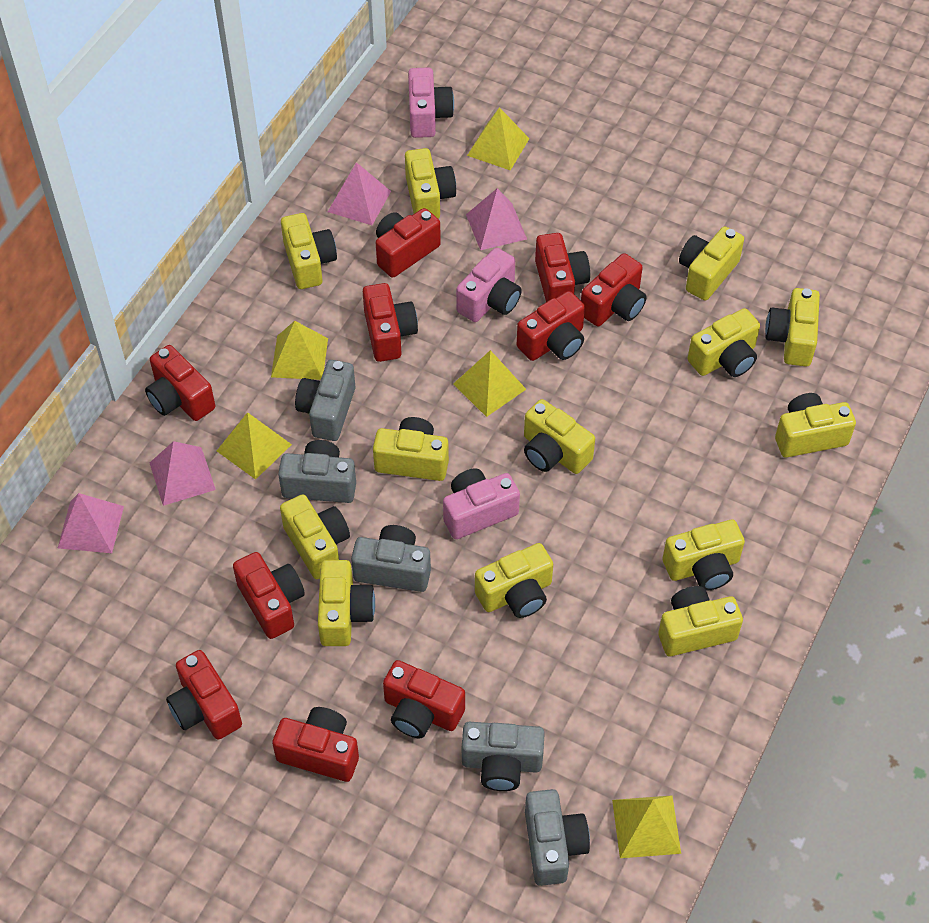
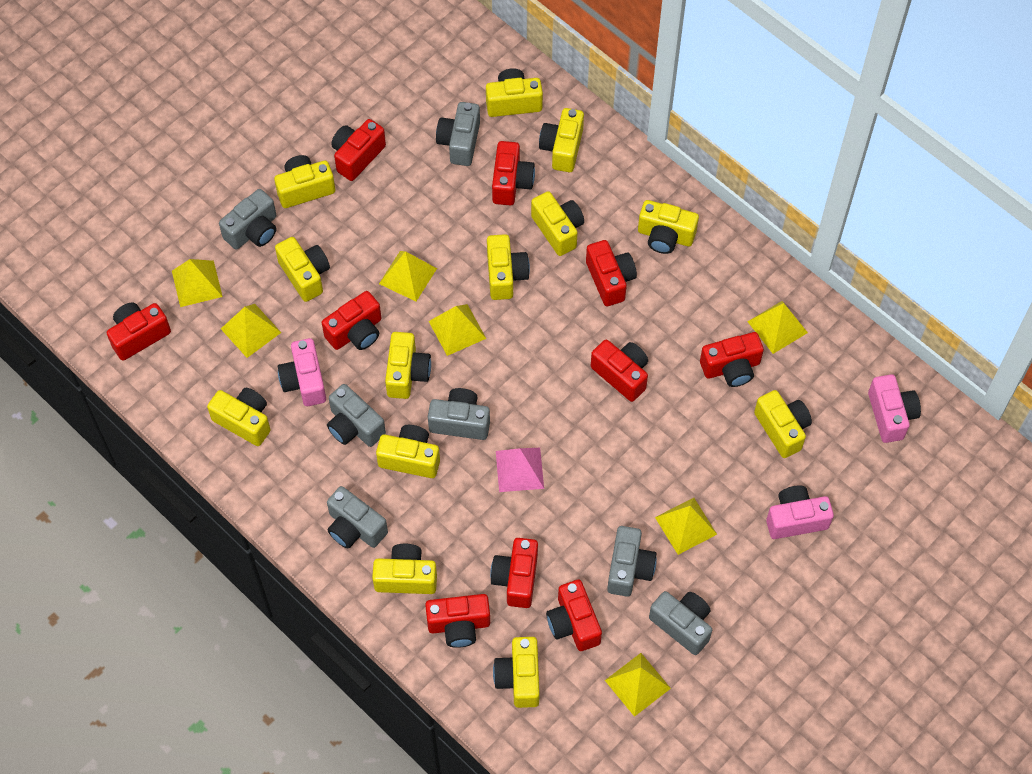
grey camera: 5 -> 7
pink pyramid: 4 -> 1
yellow pyramid: 5 -> 7

